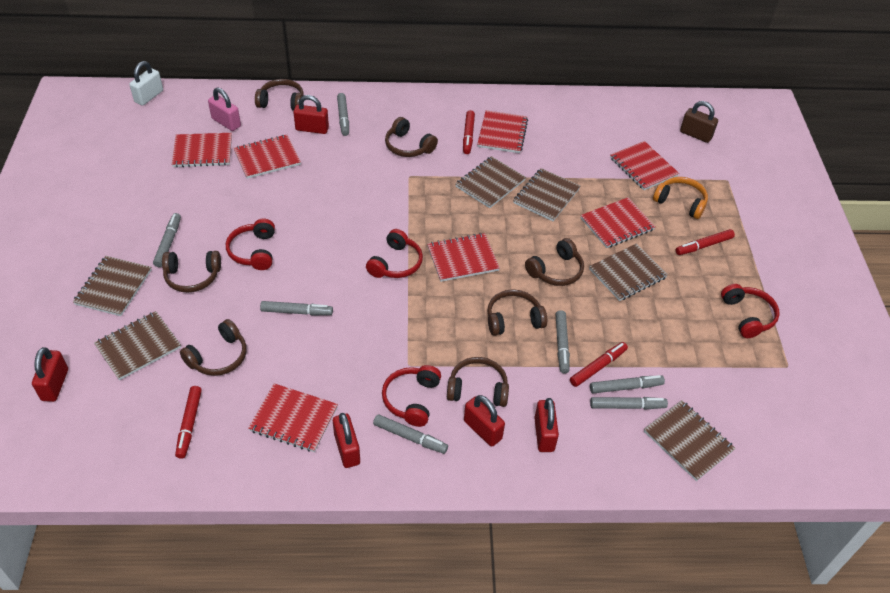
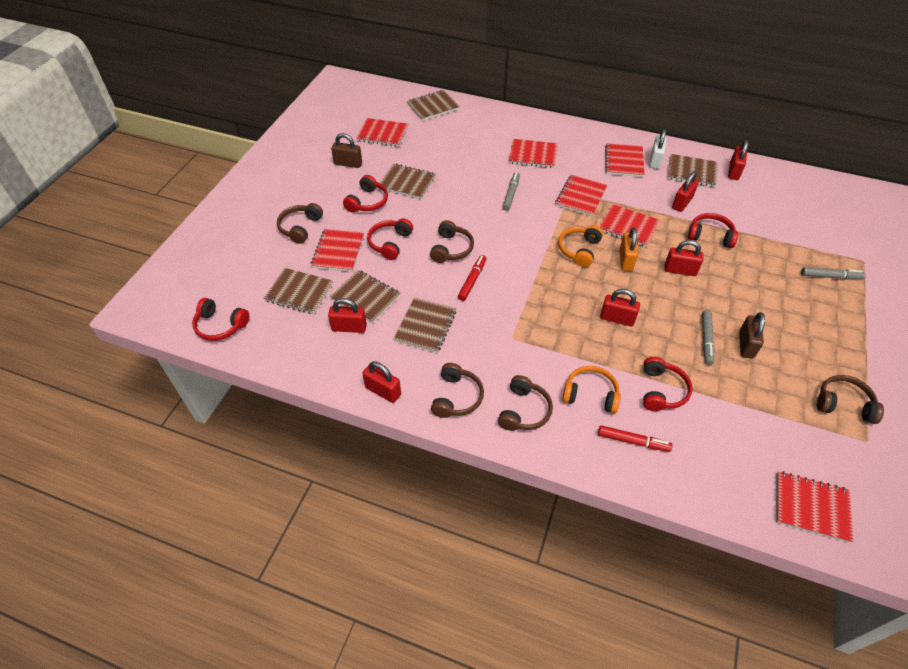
brown headphones: 7 -> 5
brown padlock: 1 -> 2
grey marker: 7 -> 3
orange headphones: 1 -> 2
orange padlock: 0 -> 1
pink padlock: 1 -> 0
red headphones: 4 -> 5
red marker: 4 -> 2
red padlock: 5 -> 6

